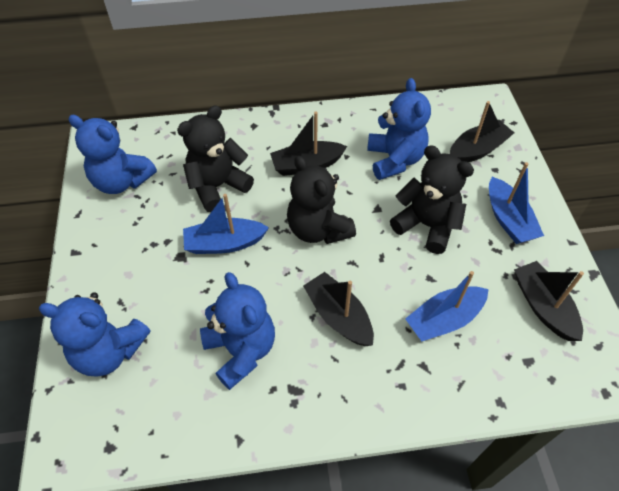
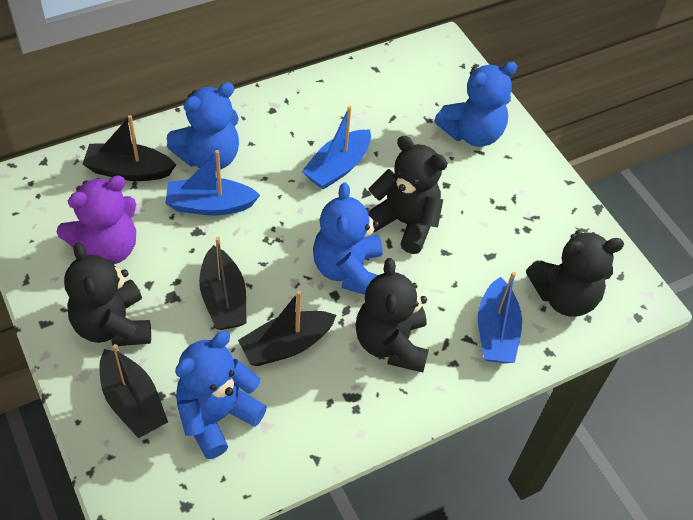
black teddy bear: 3 -> 4
purple teddy bear: 0 -> 1

